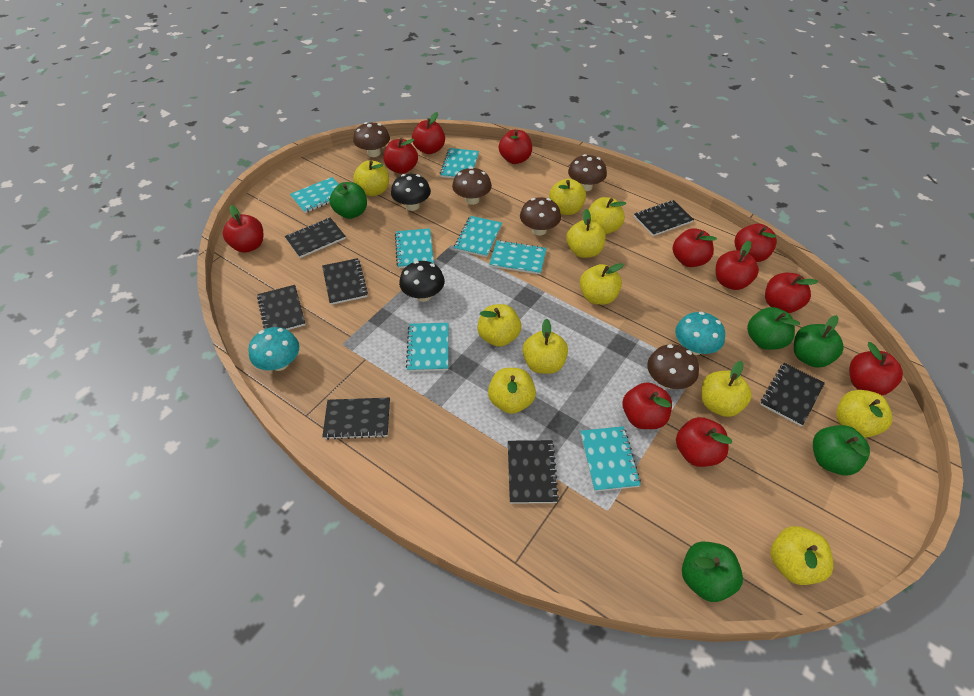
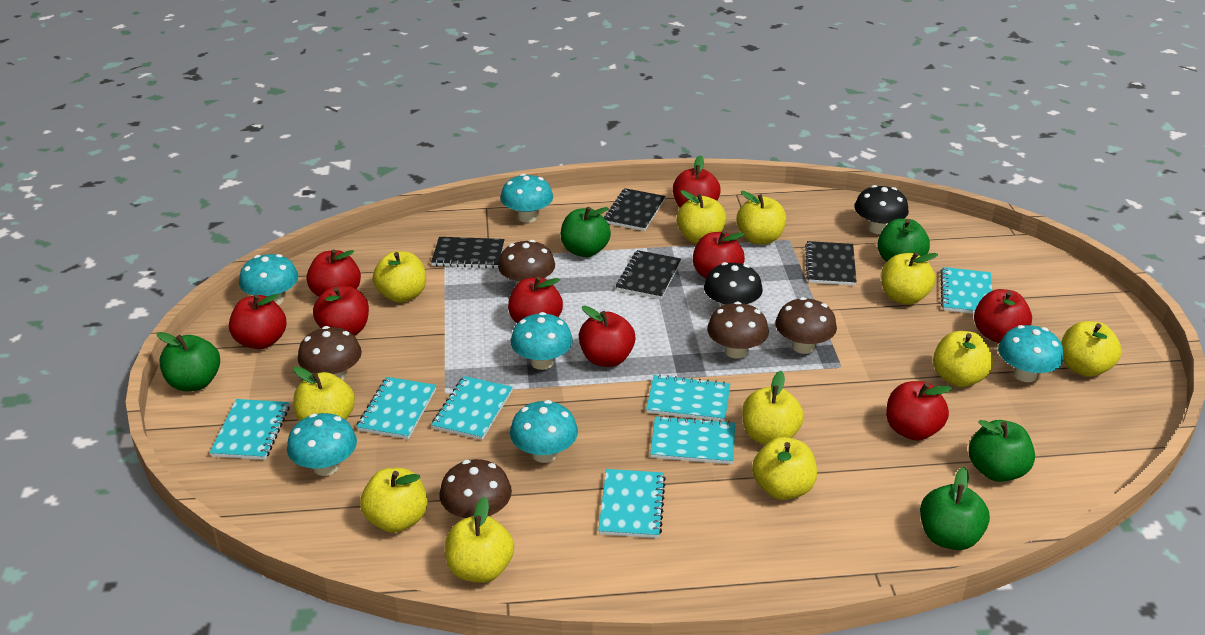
black notebook: 7 -> 4
red apple: 11 -> 9
turquoise mushroom: 2 -> 6

